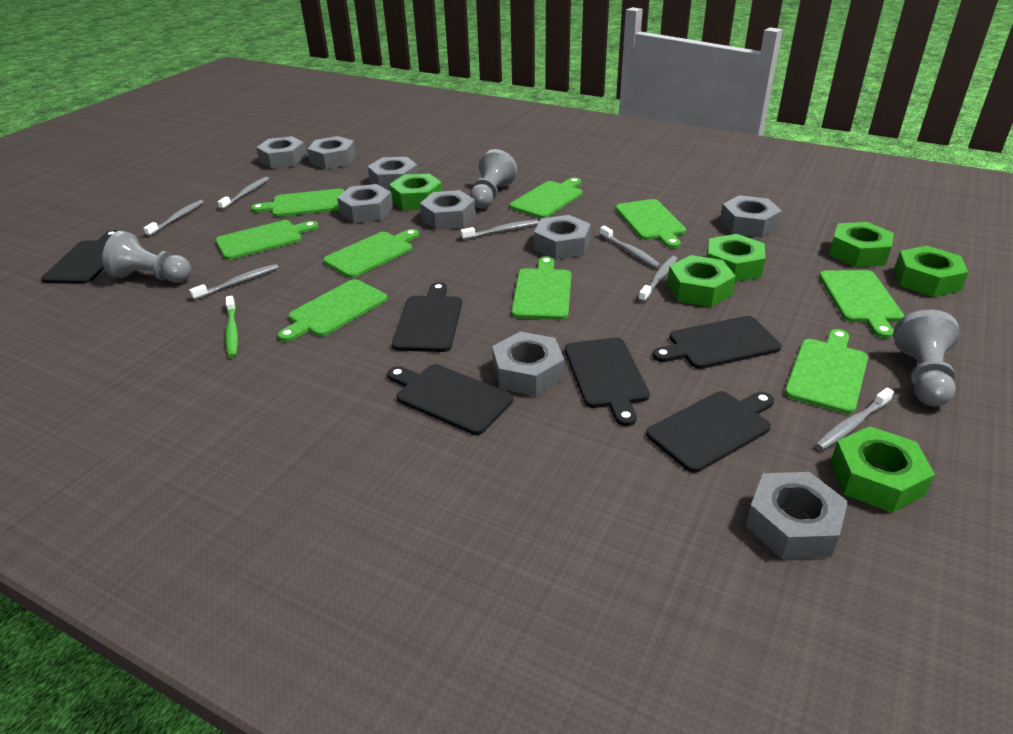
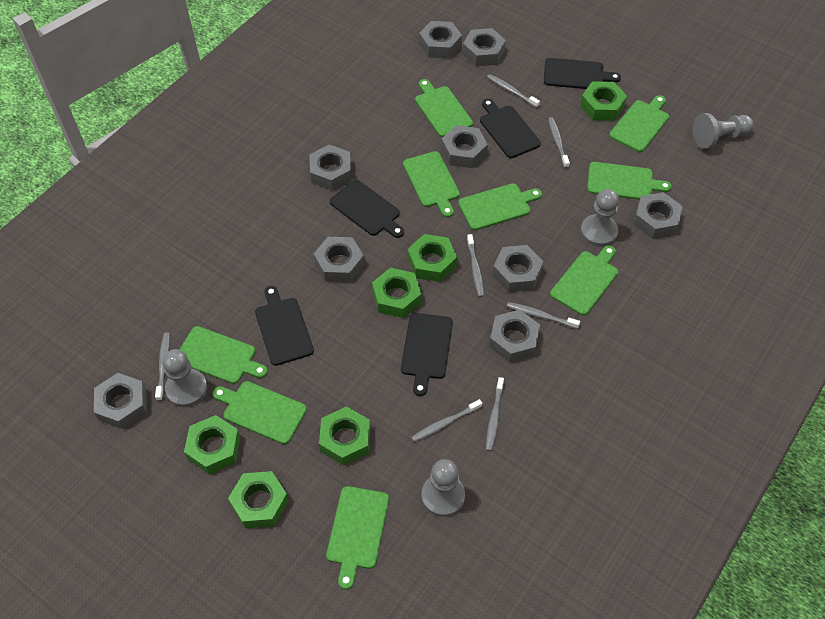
black cutting board: 6 -> 5
green toothbrush: 1 -> 0
grey pawn: 3 -> 4

